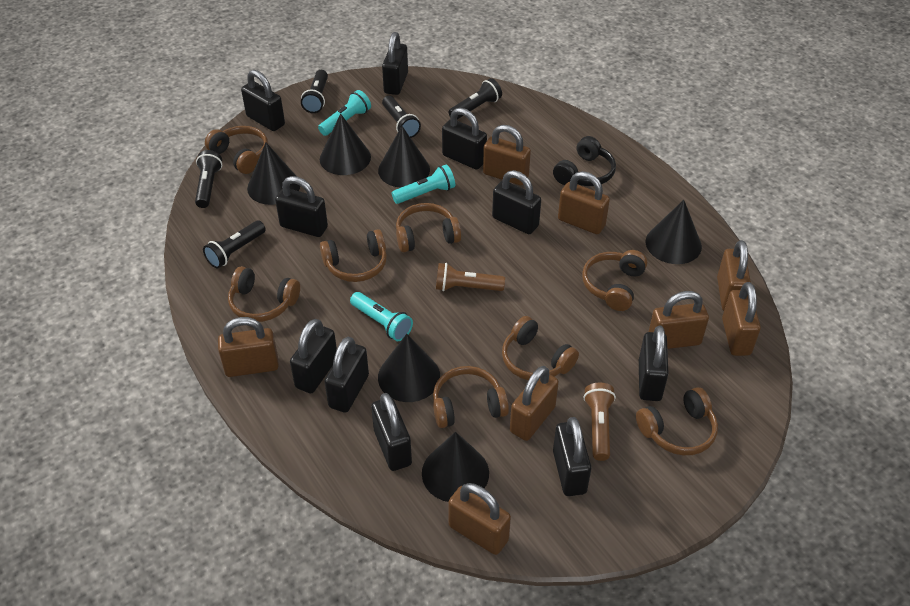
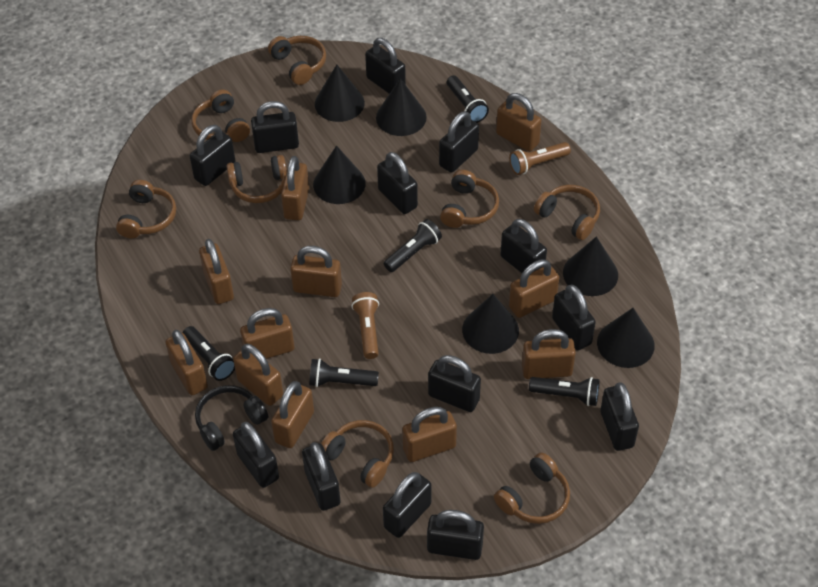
black padlock: 10 -> 13
brown padlock: 8 -> 11
turquoise flashlight: 3 -> 0

